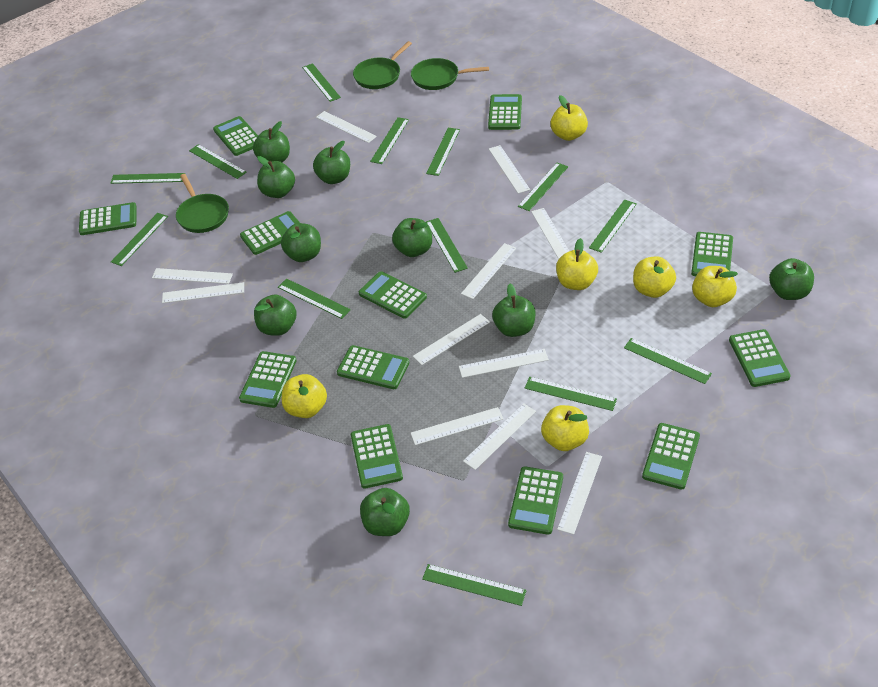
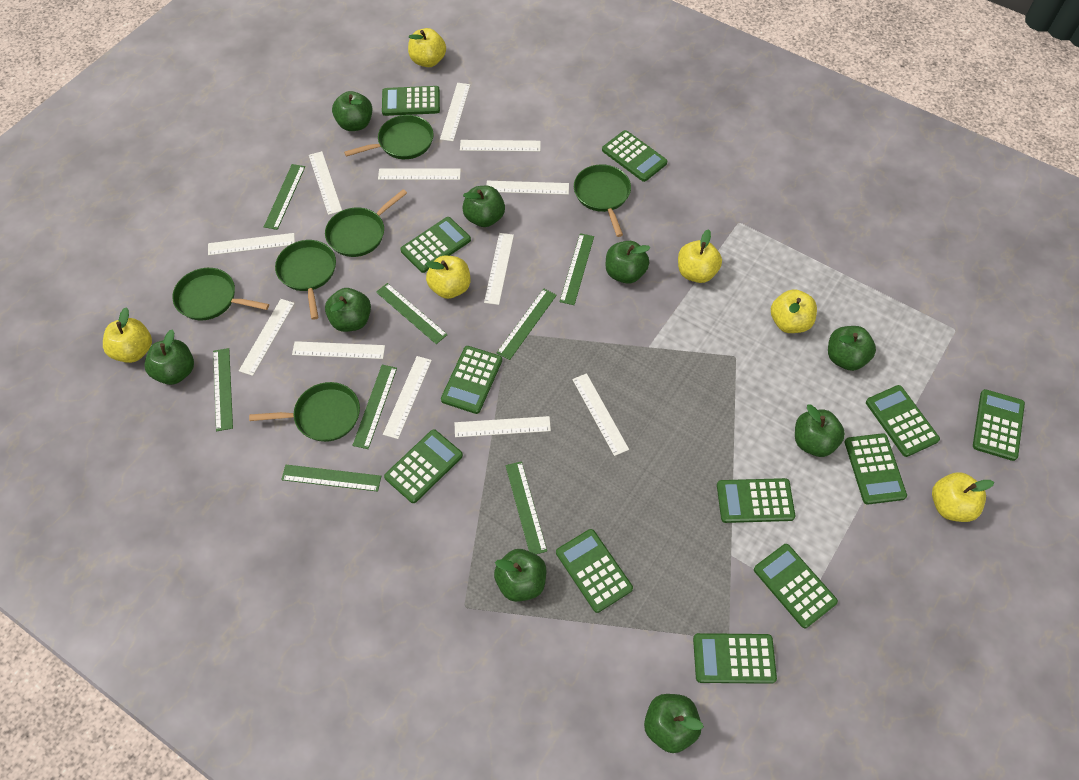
green pan: 3 -> 6
green ruler: 13 -> 8
white ruler: 11 -> 12

